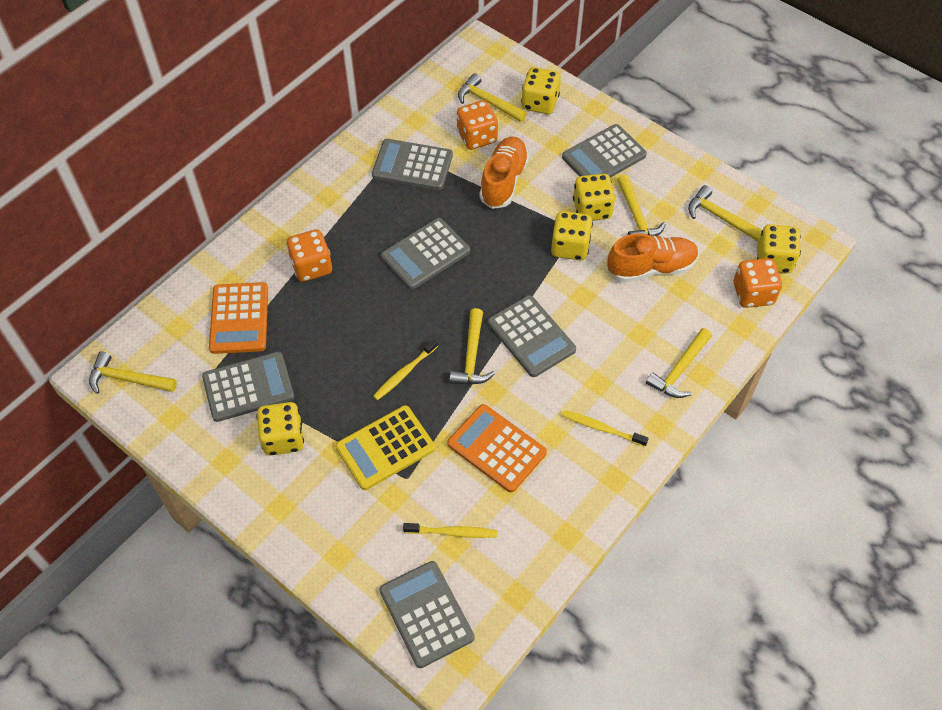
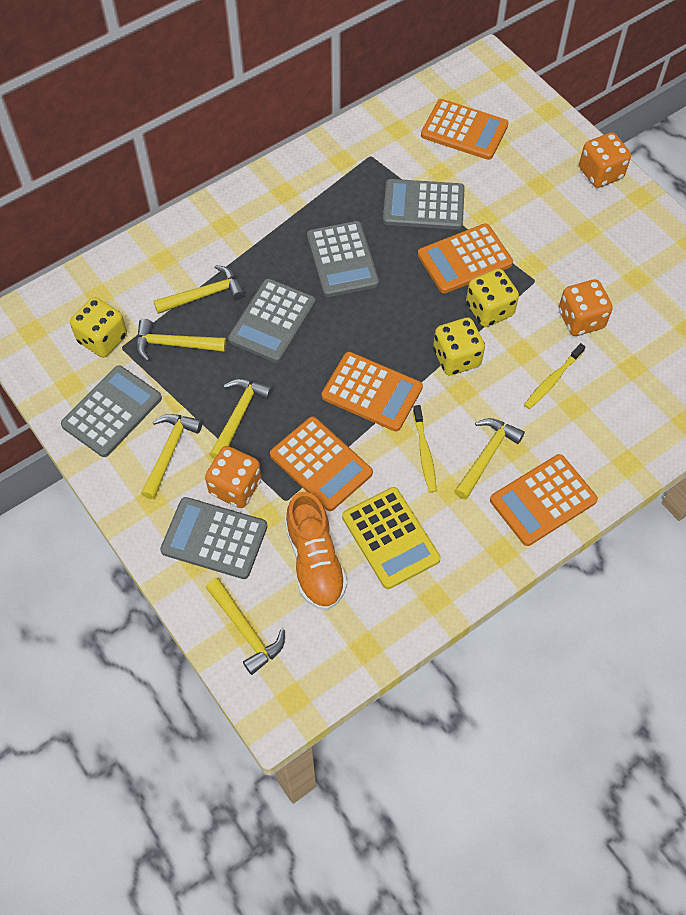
grey calculator: 6 -> 5
orange calculator: 2 -> 5
orange shoe: 2 -> 1
yellow dice: 5 -> 3
yellow toothbrush: 3 -> 2

